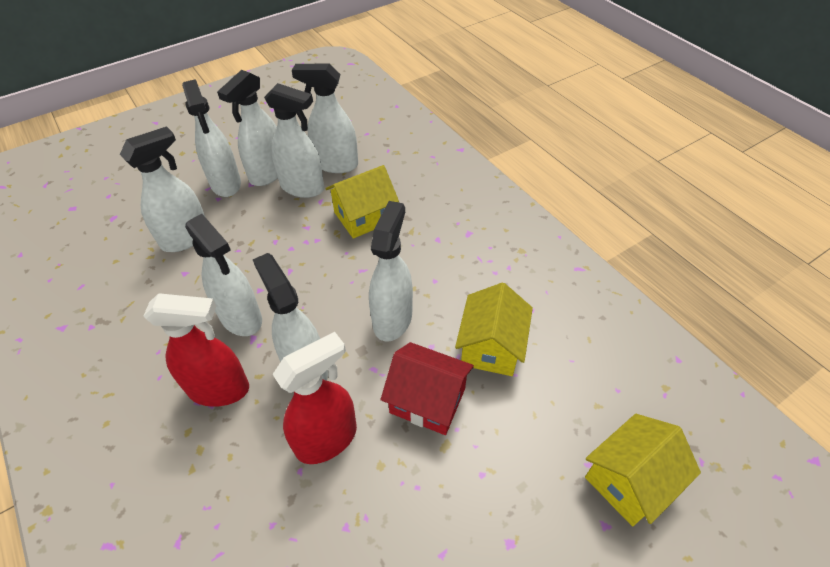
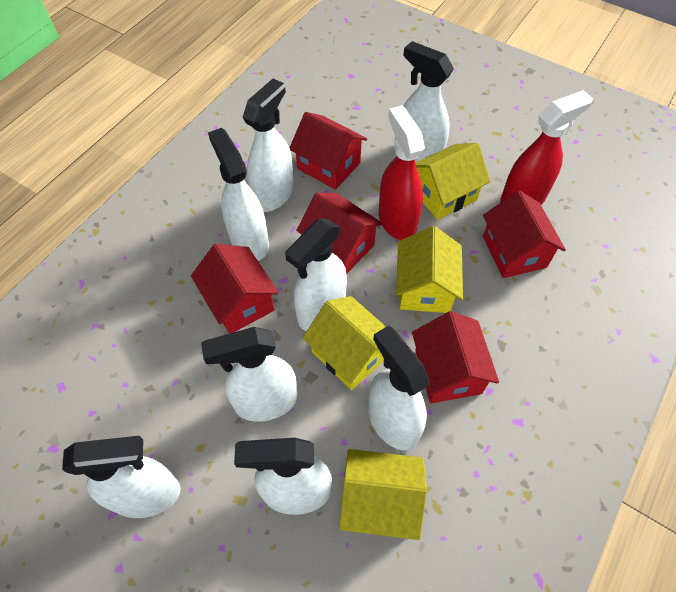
red house: 1 -> 5
yellow house: 3 -> 4

